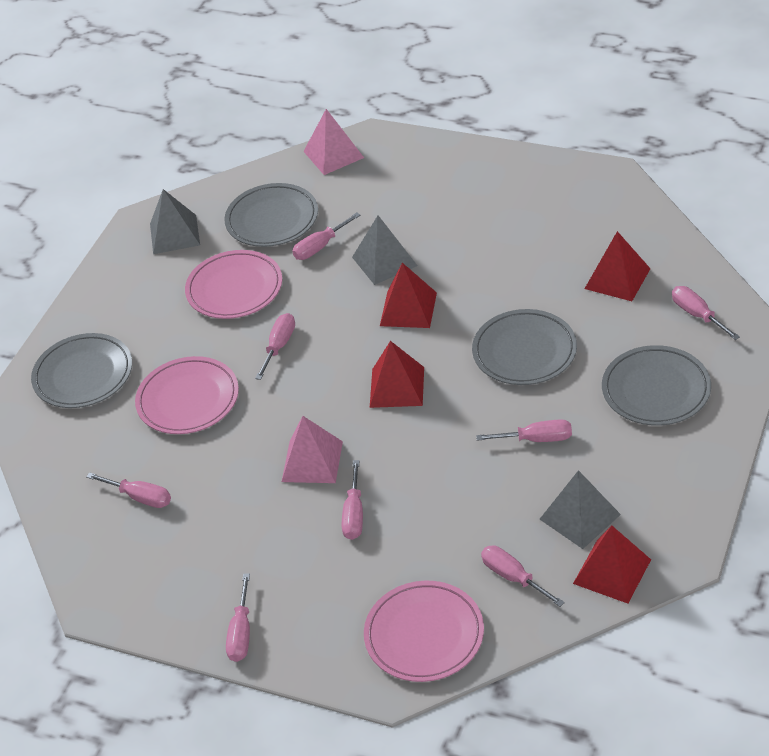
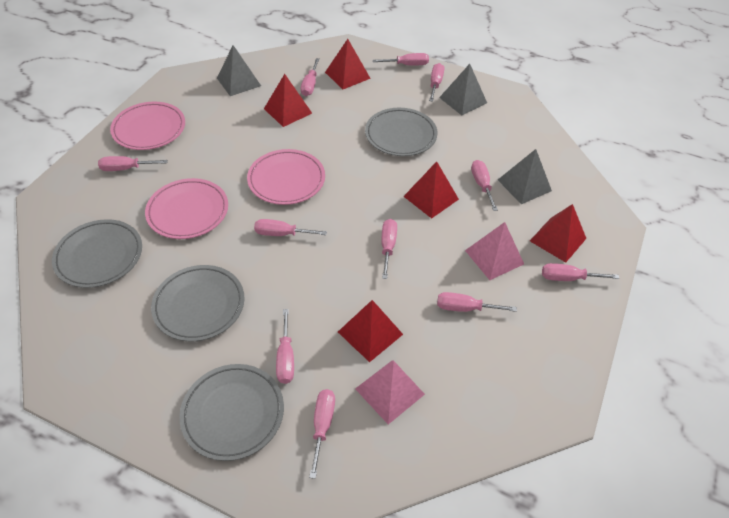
pink screwdriver: 8 -> 11
red pyramid: 4 -> 5

